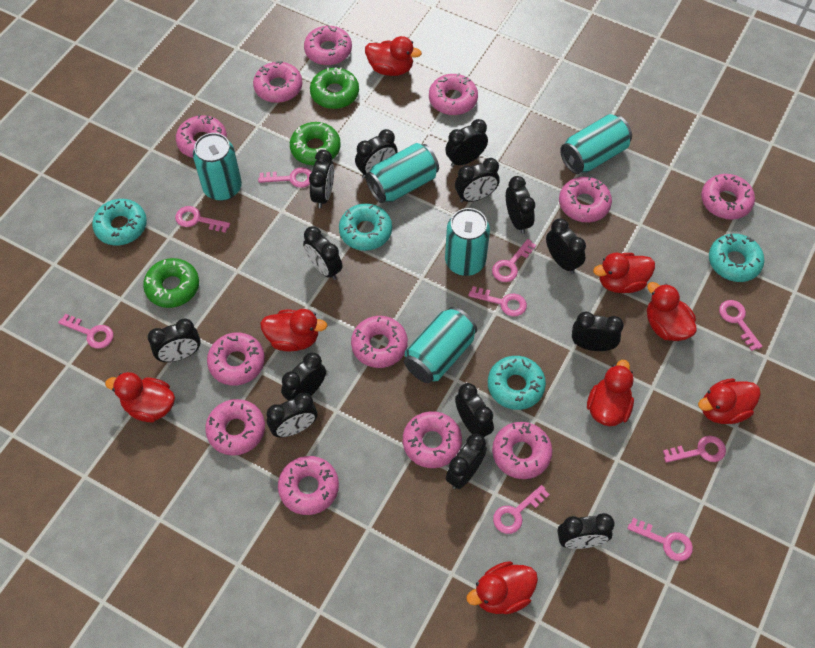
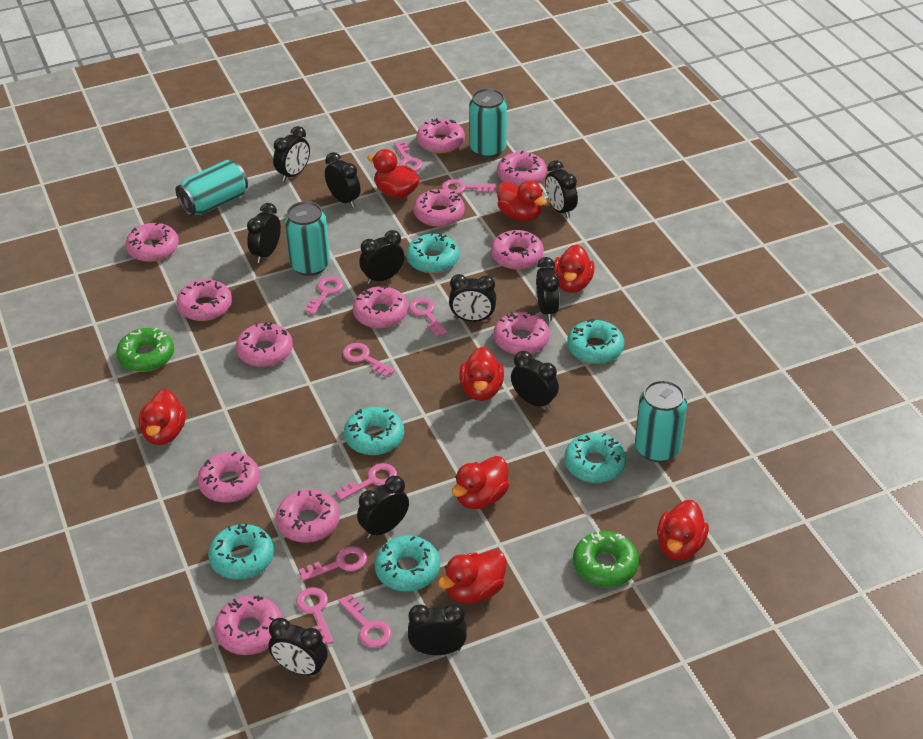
black clock: 14 -> 11
green donut: 3 -> 2
turquoise can: 5 -> 4
turquoise donut: 4 -> 6

